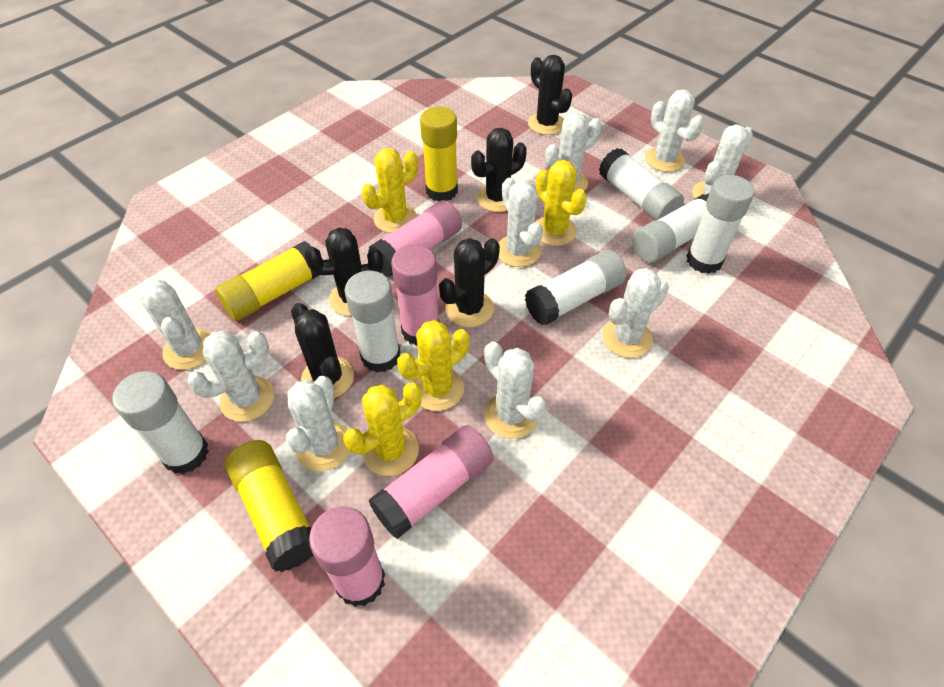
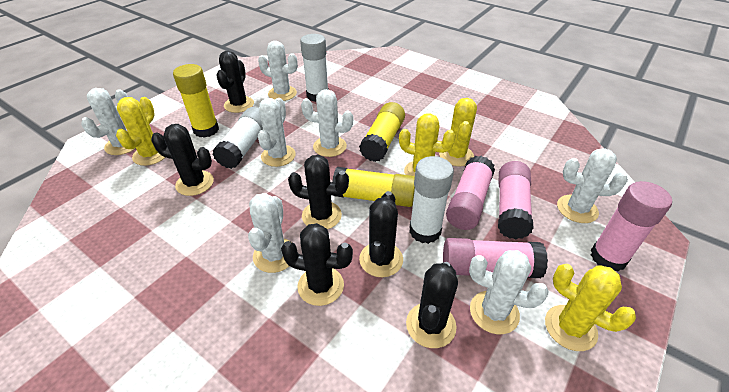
black cactus: 5 -> 6
white cactus: 9 -> 7
white glue stick: 6 -> 3

